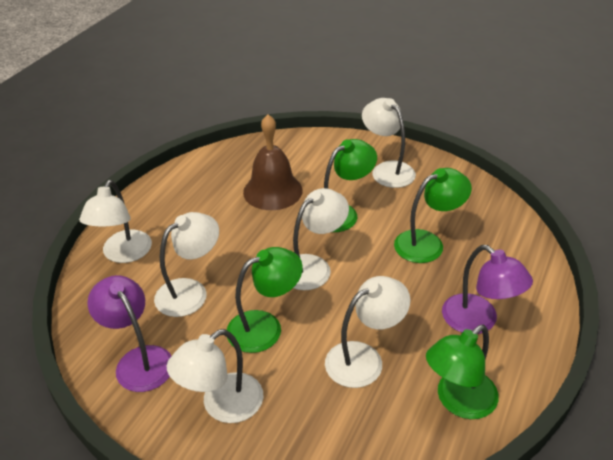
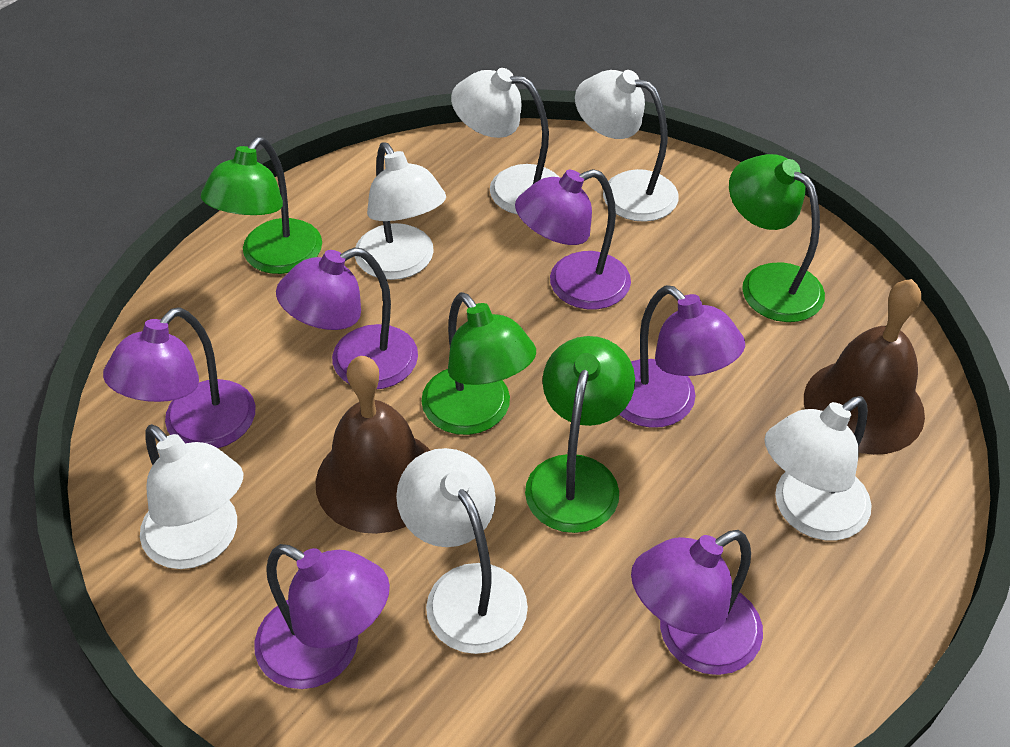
brown bell: 1 -> 2
purple lamp: 2 -> 6

